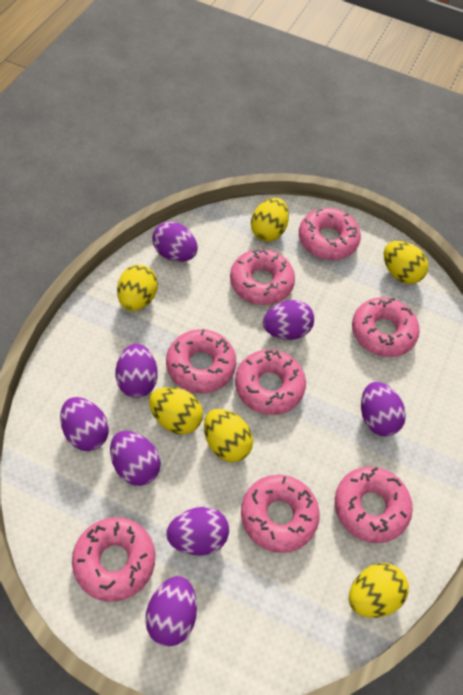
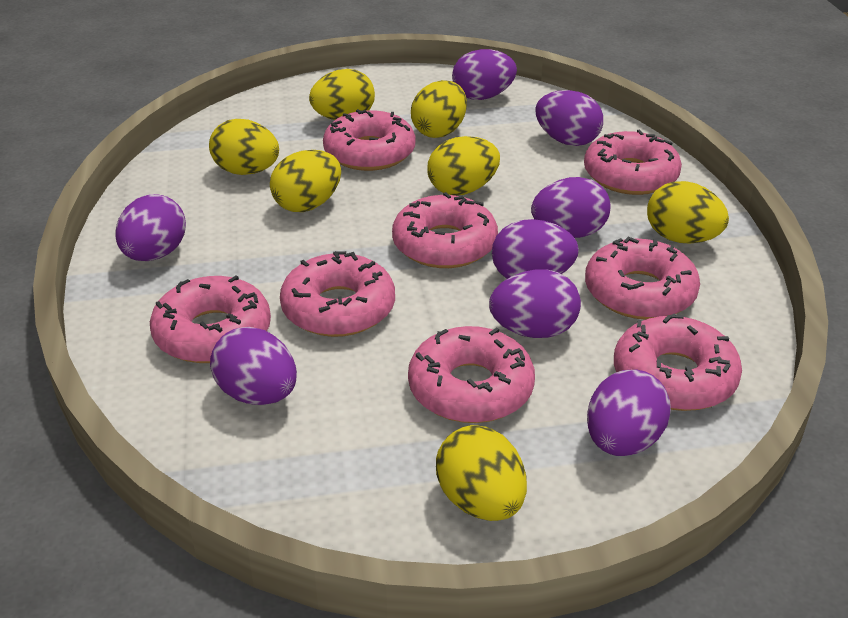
yellow egg: 6 -> 7

